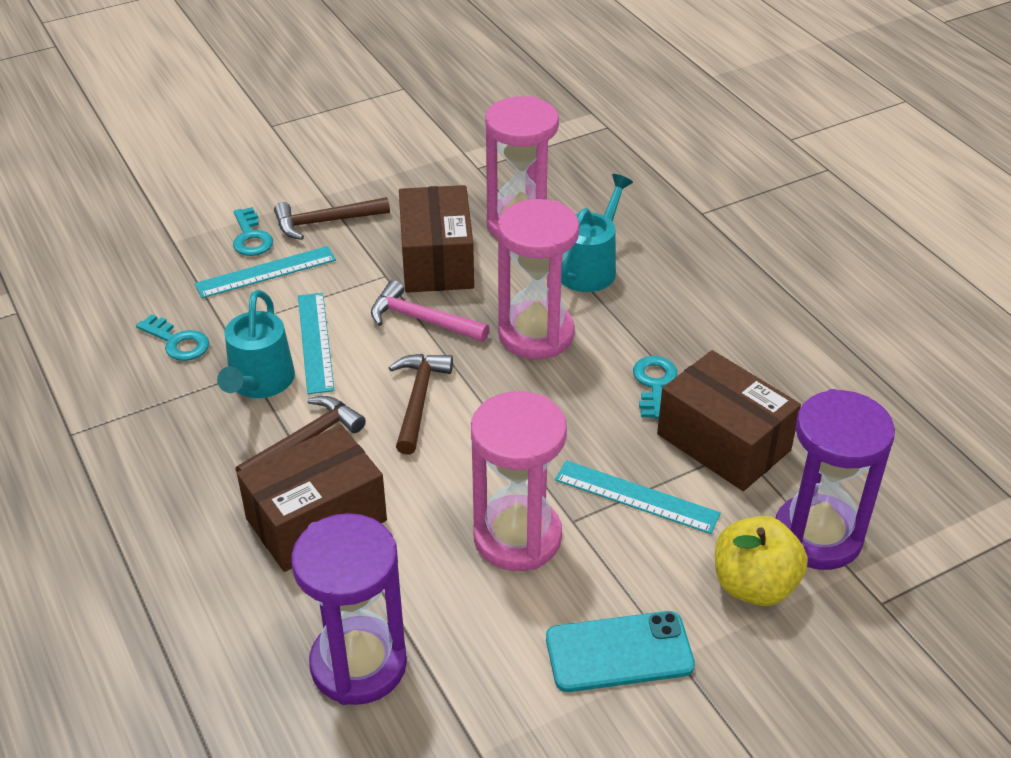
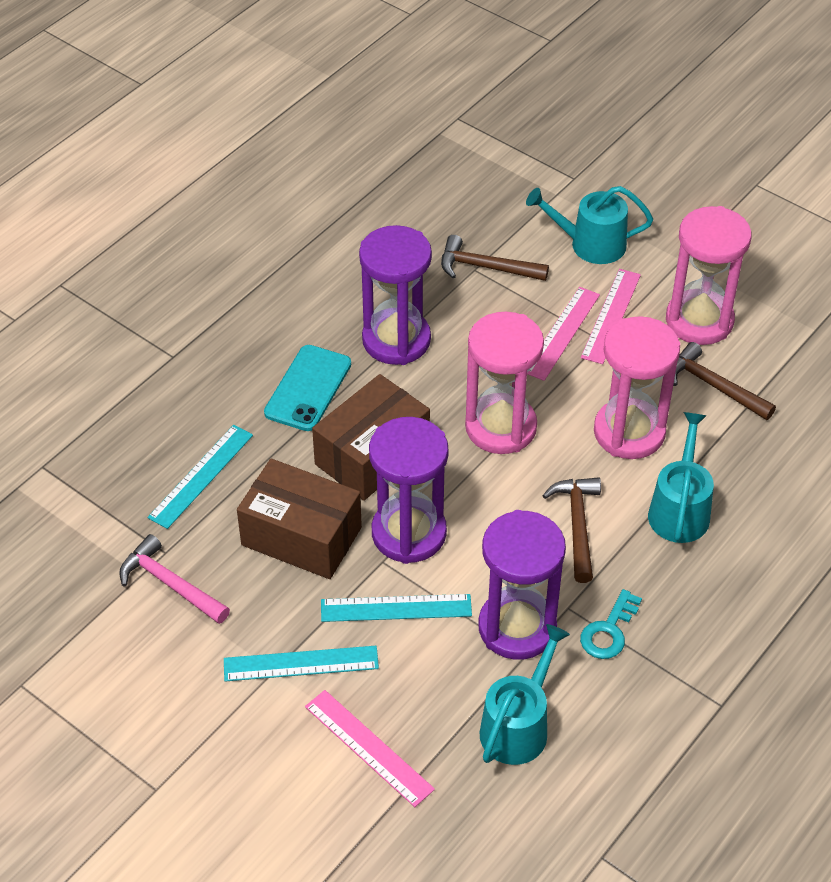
brown box: 3 -> 2
pink ruler: 0 -> 3
purple hourglass: 2 -> 3
turquoise key: 3 -> 1
turquoise watering can: 2 -> 3
yellow apple: 1 -> 0

